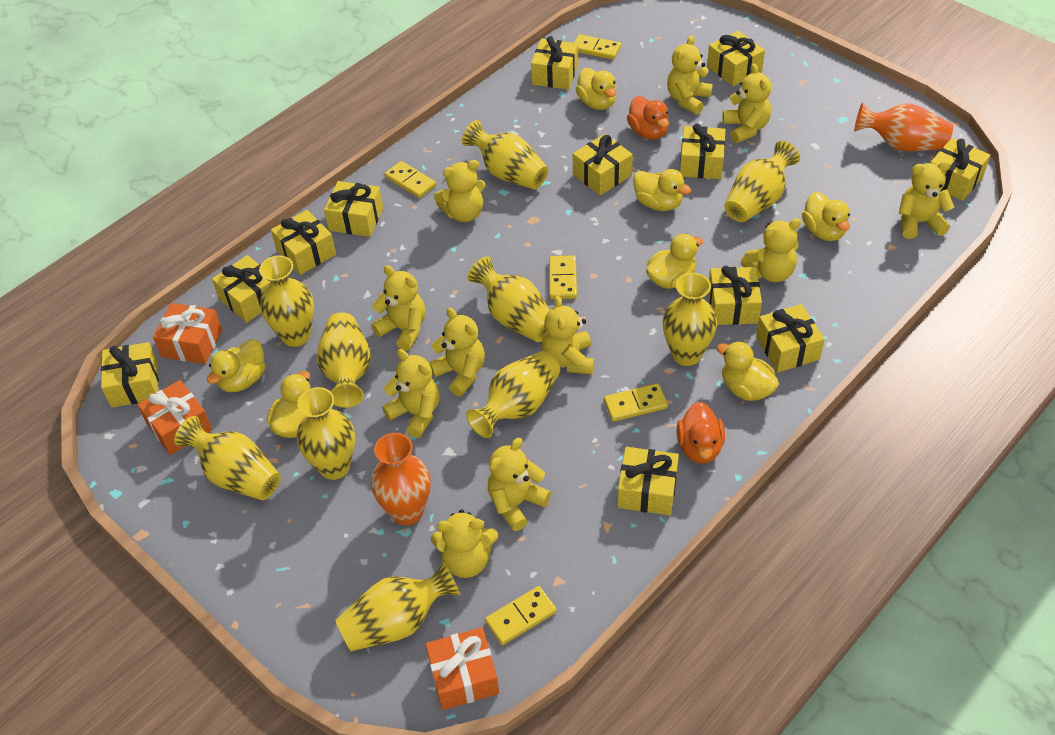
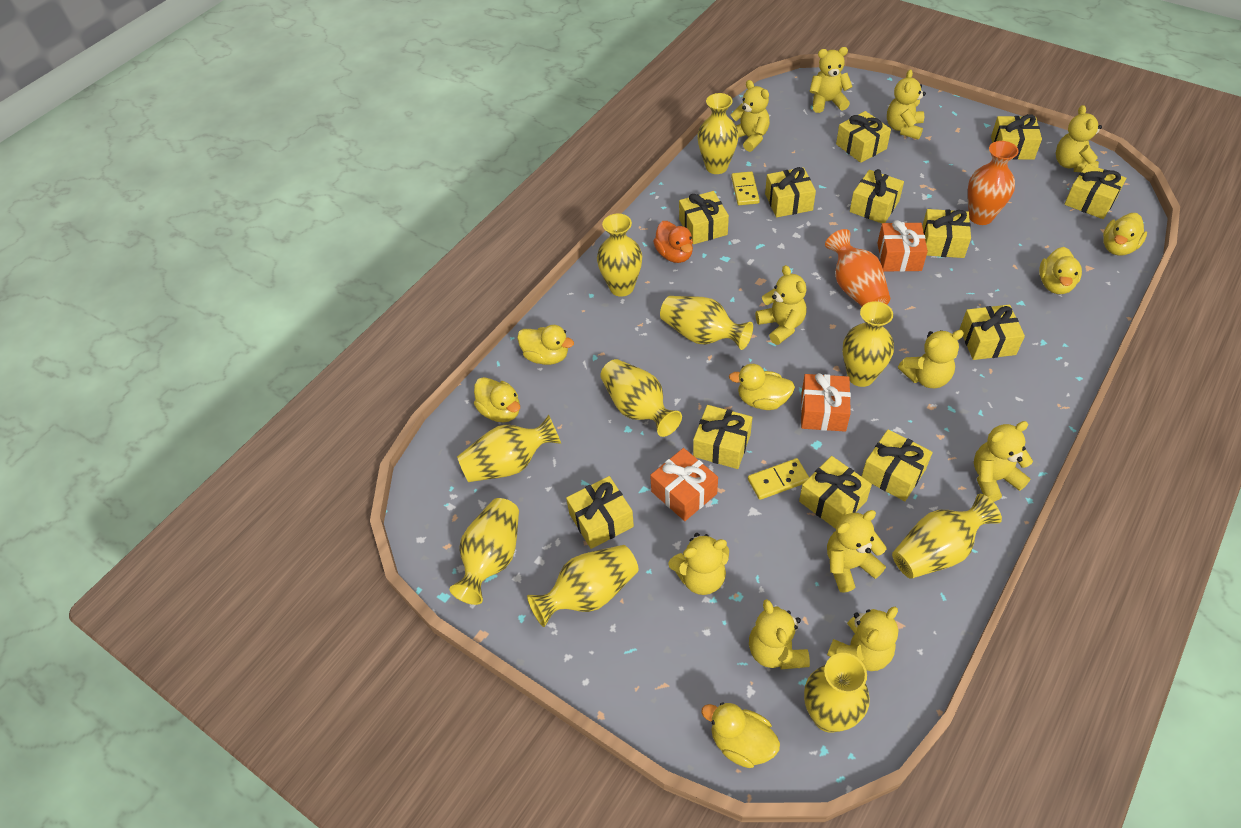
orange duck: 2 -> 1
yellow domino: 5 -> 2
yellow duck: 7 -> 6

